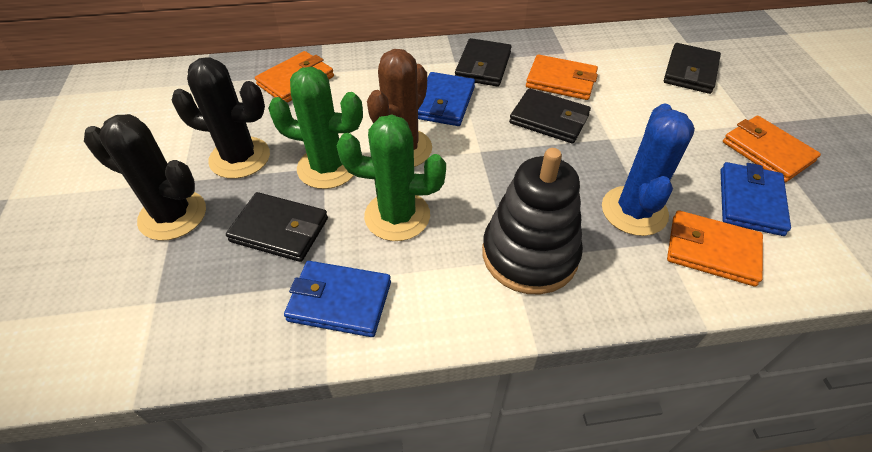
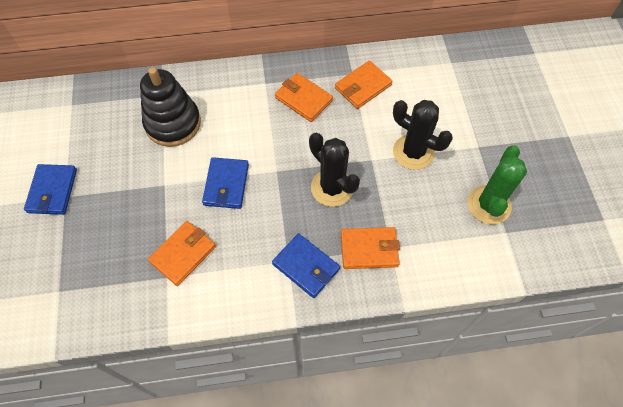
black wallet: 4 -> 0
blue cactus: 1 -> 0
brown cactus: 1 -> 0
green cactus: 2 -> 1

